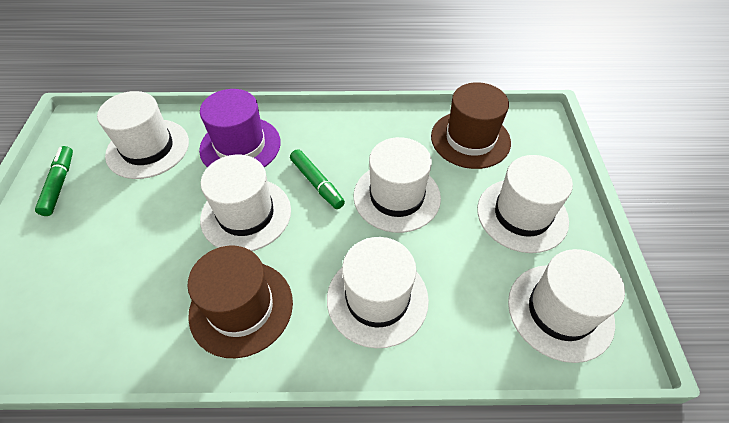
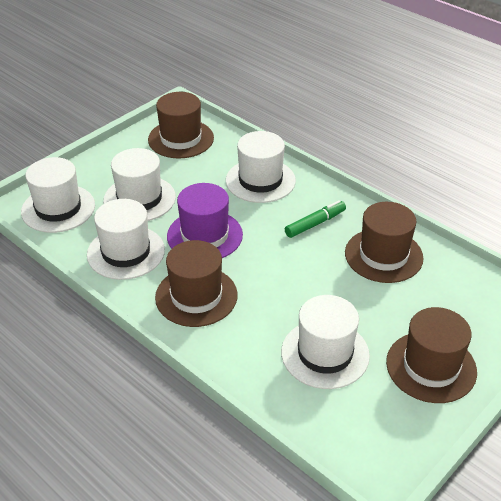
brown hat: 2 -> 4
green marker: 2 -> 1
white hat: 6 -> 5

